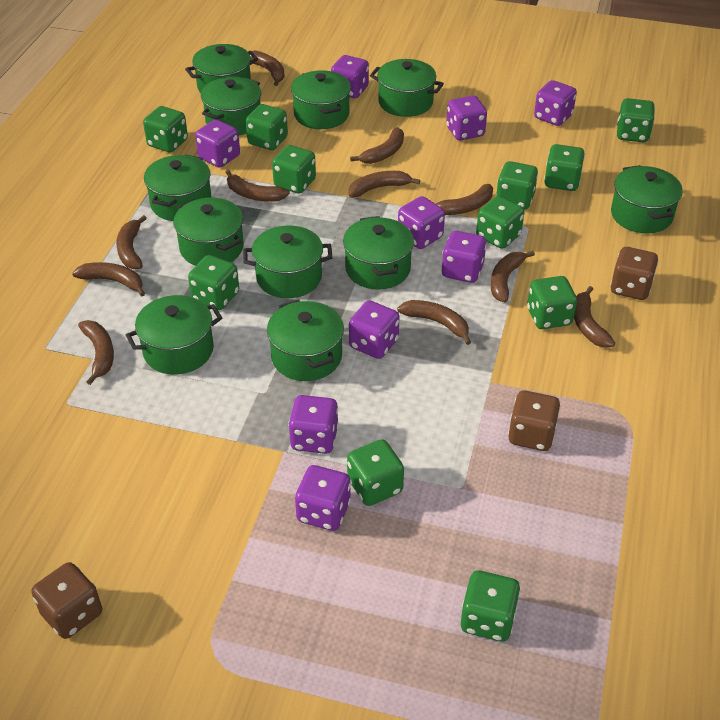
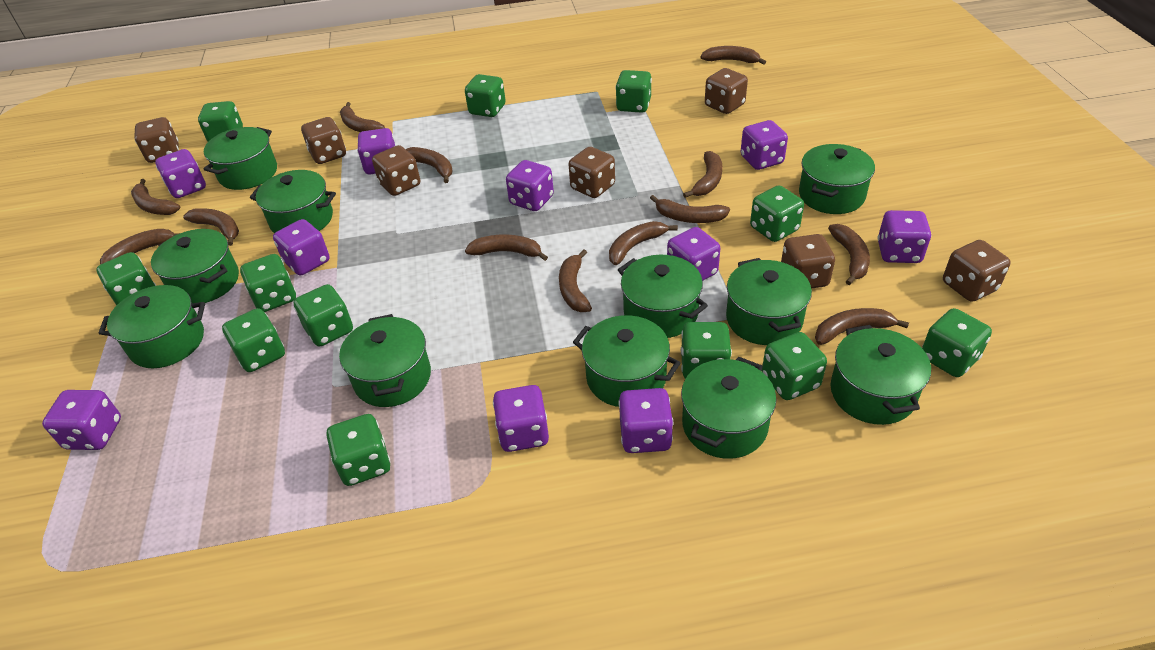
brown banana: 11 -> 13
brown dice: 3 -> 7
green dice: 11 -> 12
purple dice: 9 -> 10

